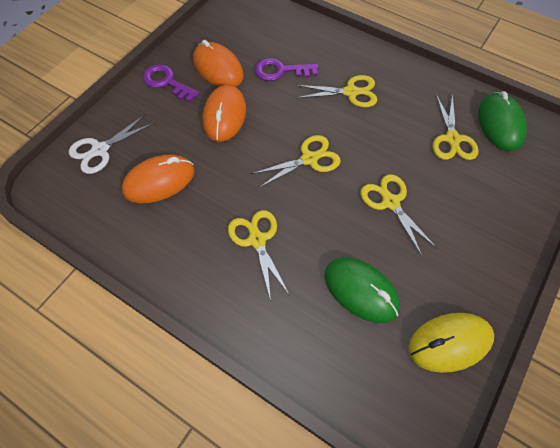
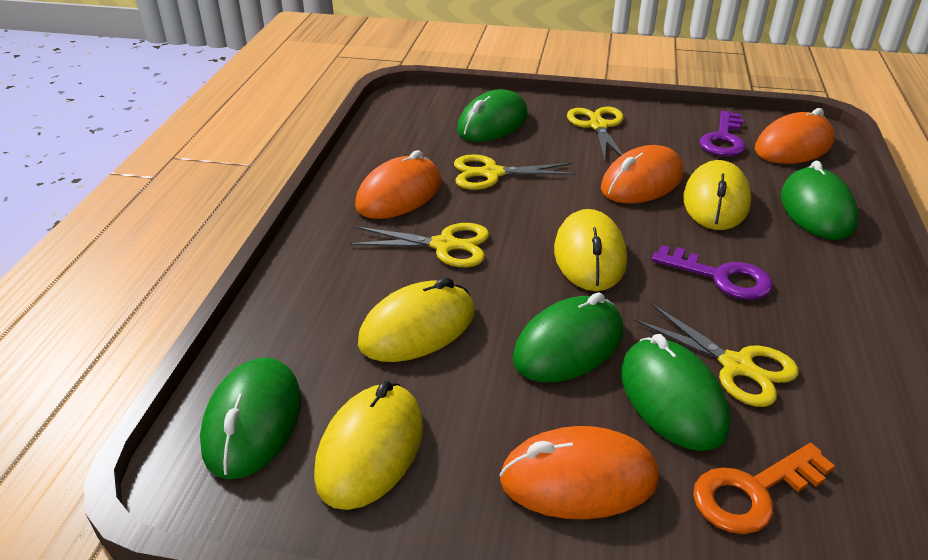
green mouse: 2 -> 5
orange key: 0 -> 1
orange mouse: 3 -> 4
white scissors: 1 -> 0
yellow mouse: 1 -> 4
yellow scissors: 5 -> 4

